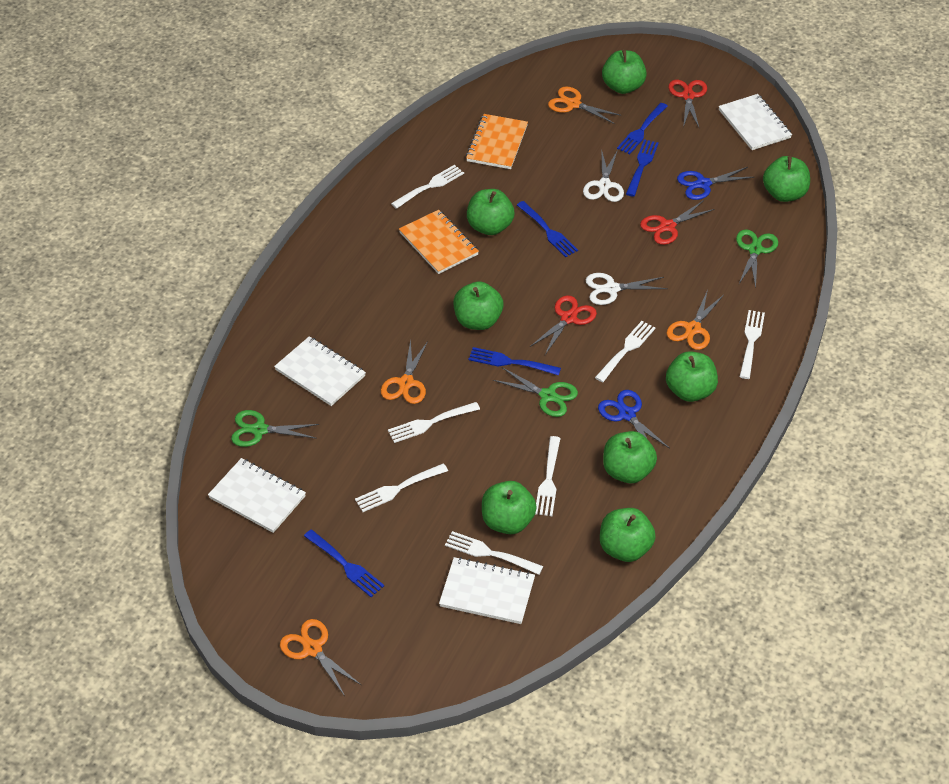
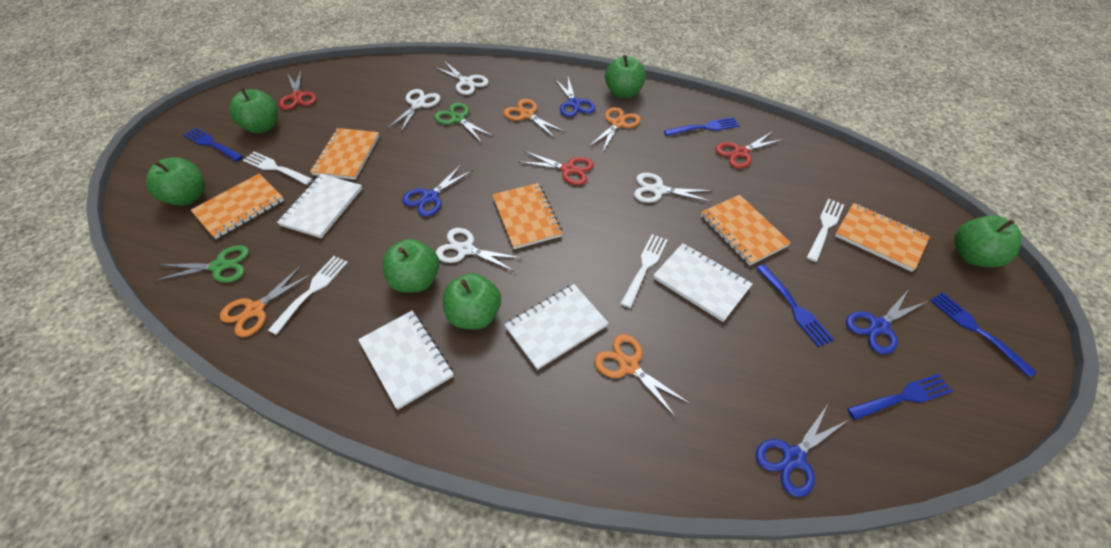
blue scissors: 2 -> 4
green apple: 8 -> 6
green scissors: 3 -> 2
orange notebook: 2 -> 5
white fork: 7 -> 4
white scissors: 2 -> 4

